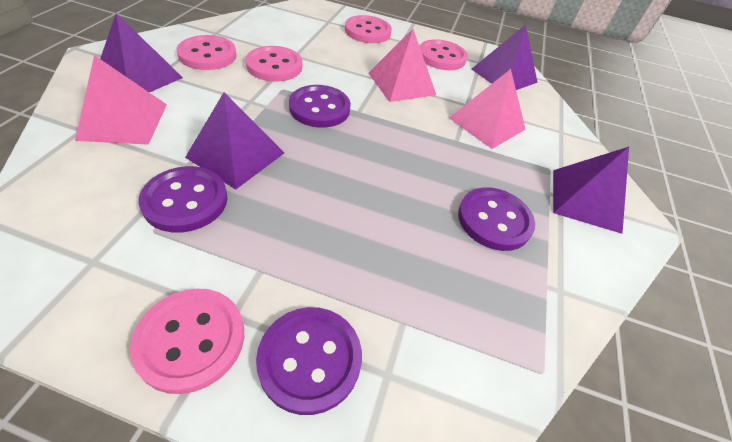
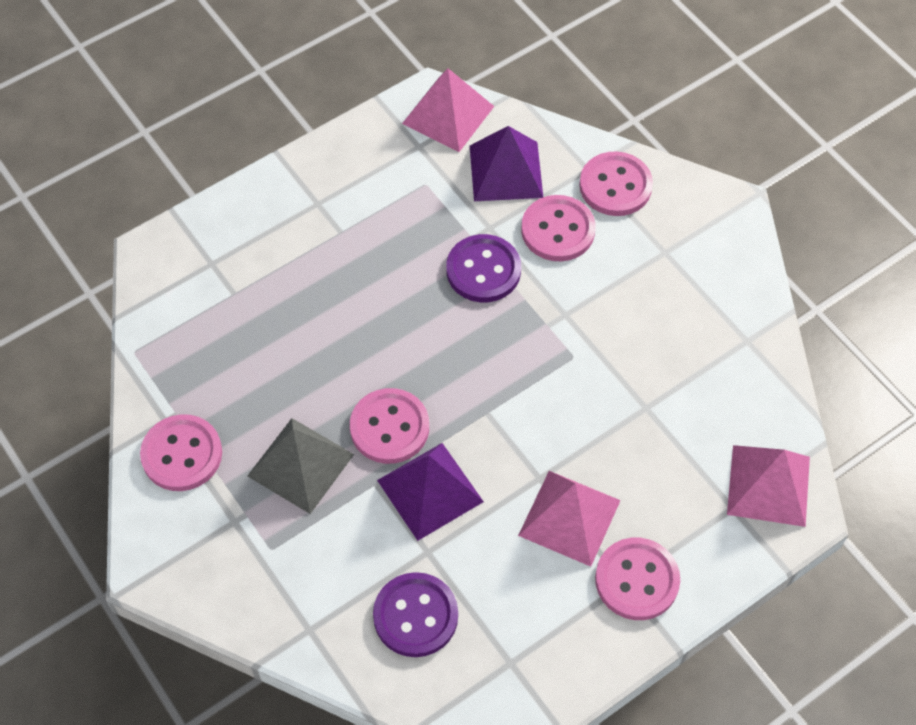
grey pyramid: 0 -> 1
purple button: 4 -> 2
purple pyramid: 4 -> 2

